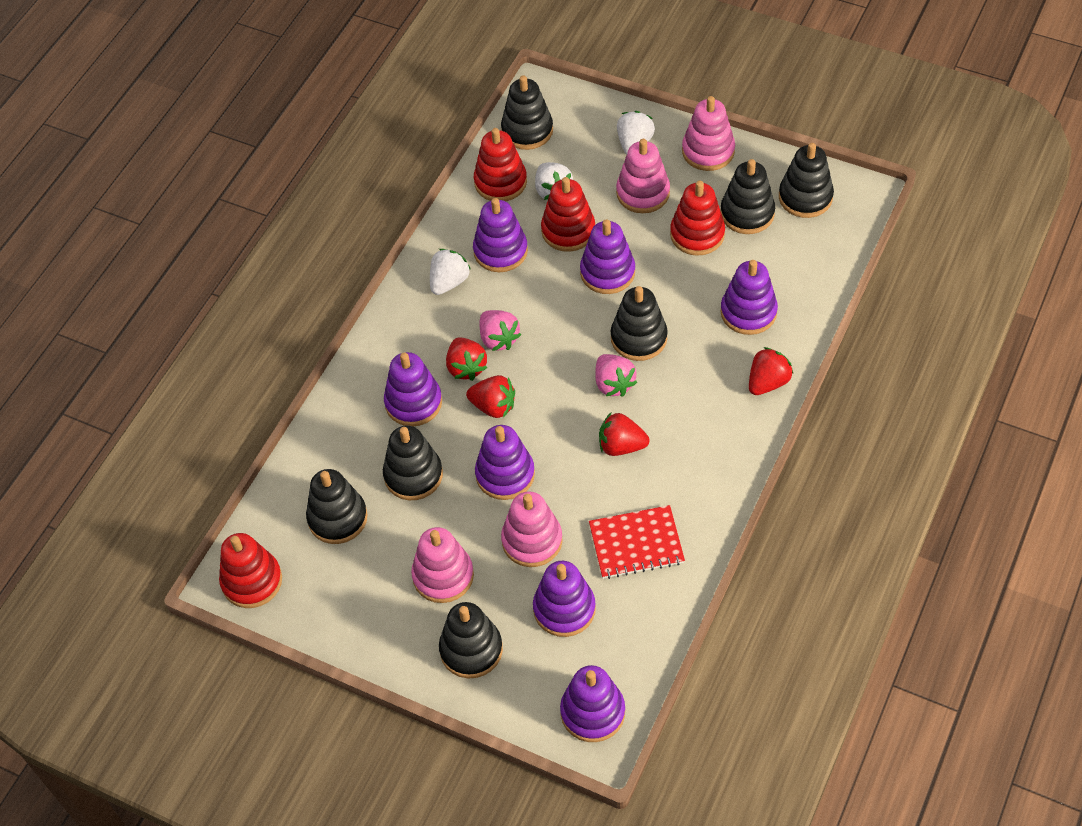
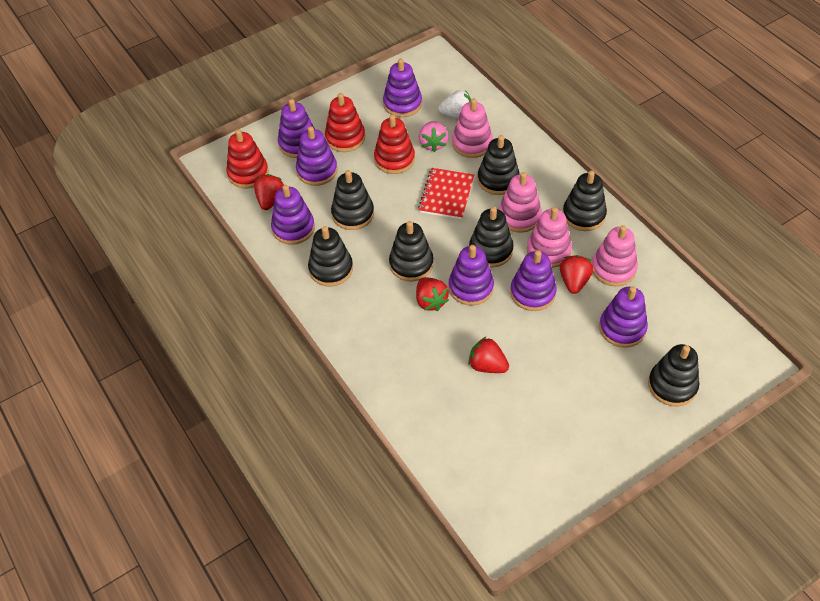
pink strawberry: 2 -> 1
red stacking toy: 4 -> 3
white strawberry: 3 -> 1

